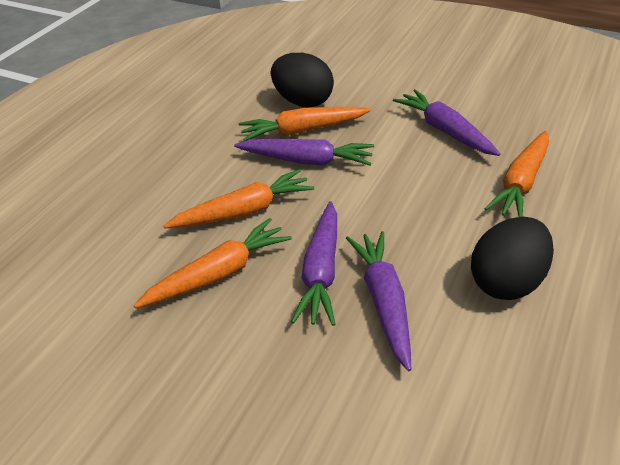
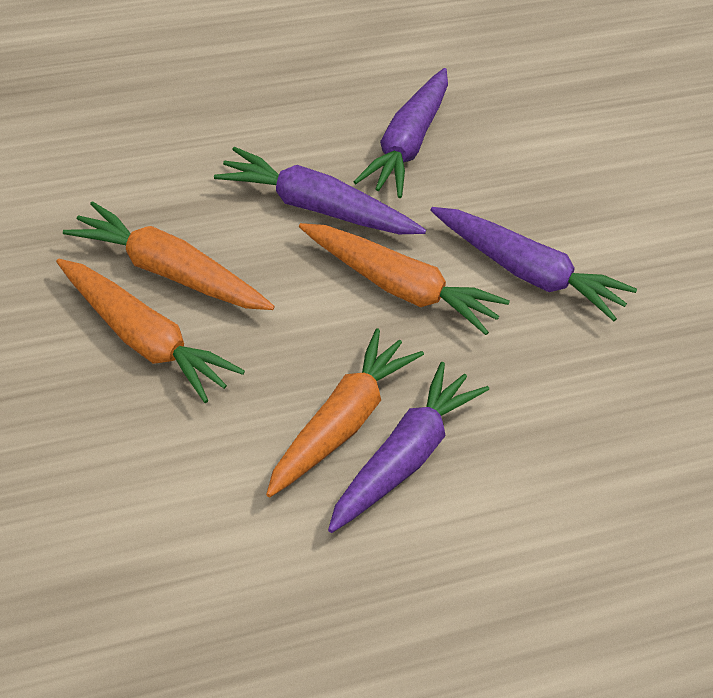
black egg: 2 -> 0

